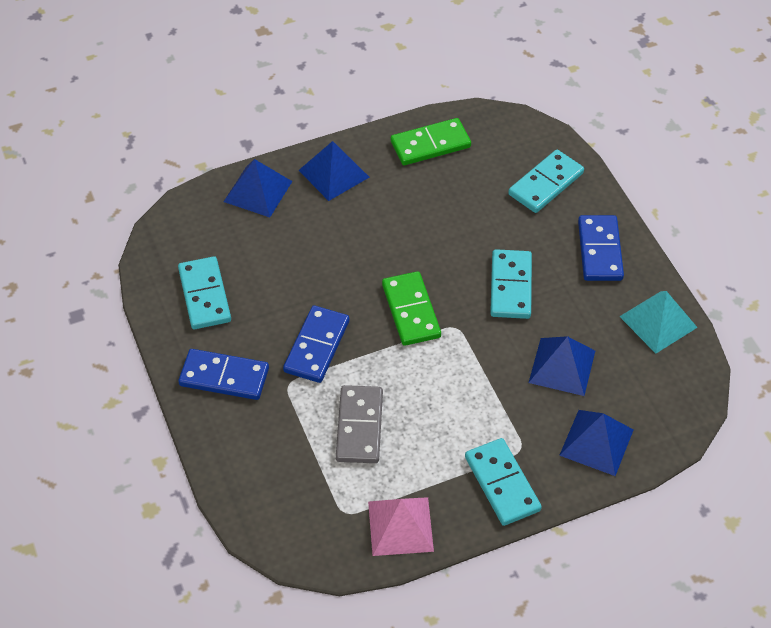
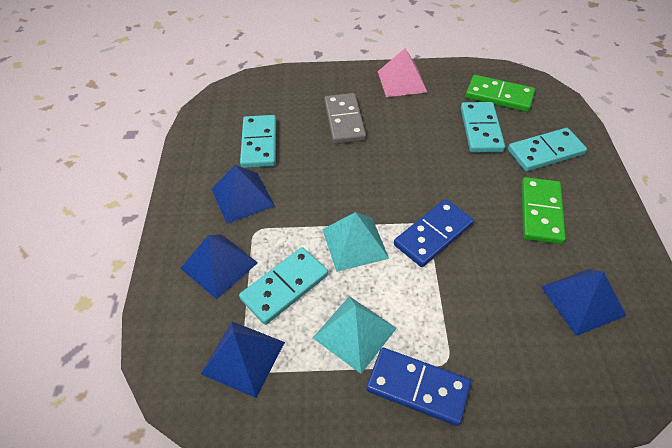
blue domino: 3 -> 2
turquoise pyramid: 1 -> 2

